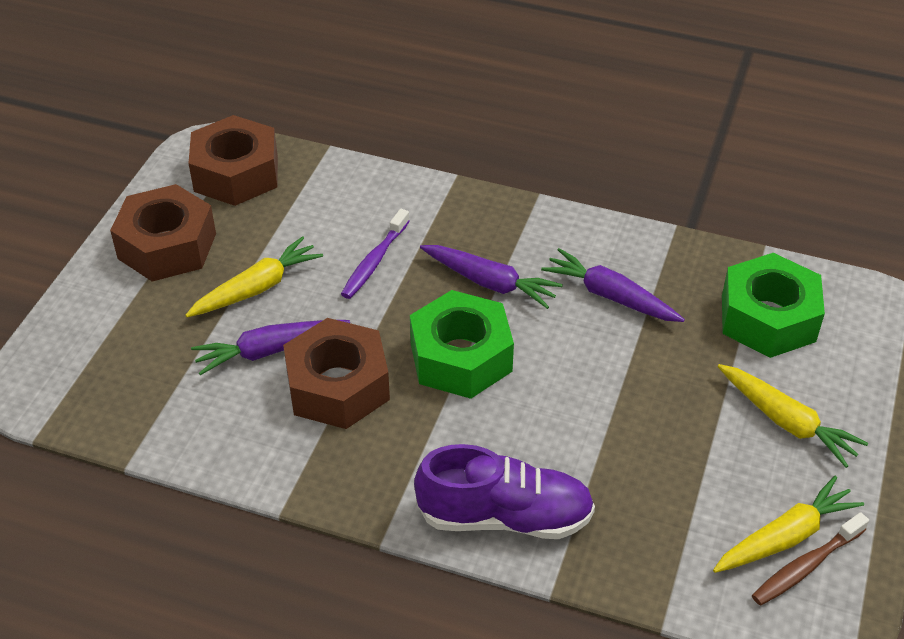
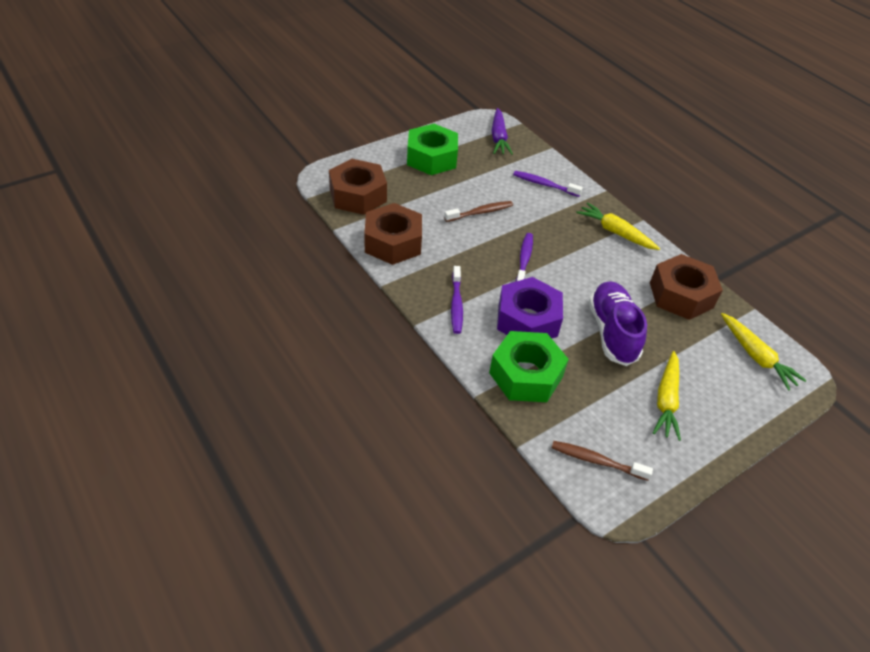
brown toothbrush: 1 -> 2
purple carrot: 3 -> 1
purple nut: 0 -> 1
purple toothbrush: 1 -> 3

